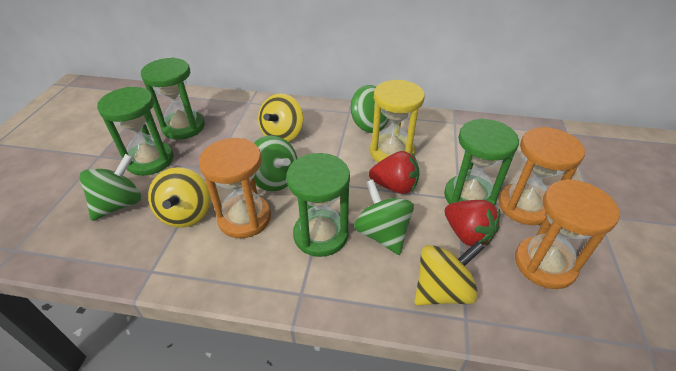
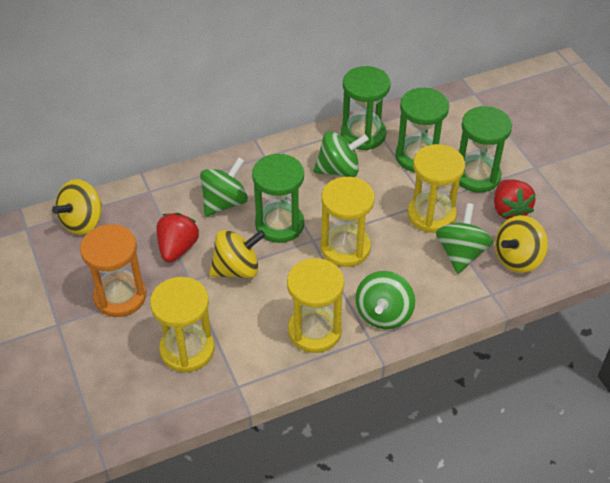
orange hourglass: 3 -> 1
yellow hourglass: 1 -> 4

